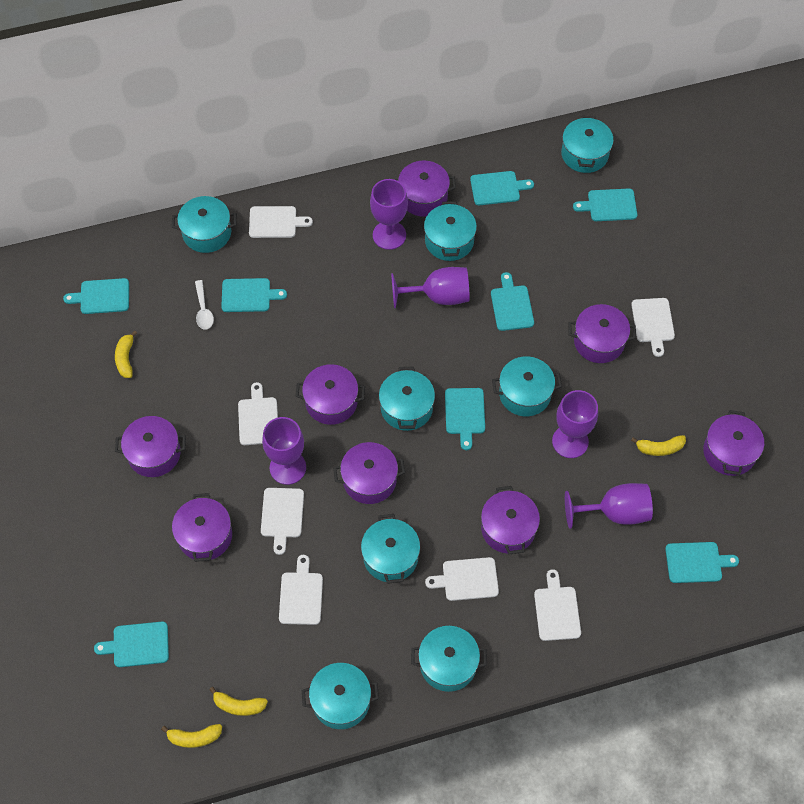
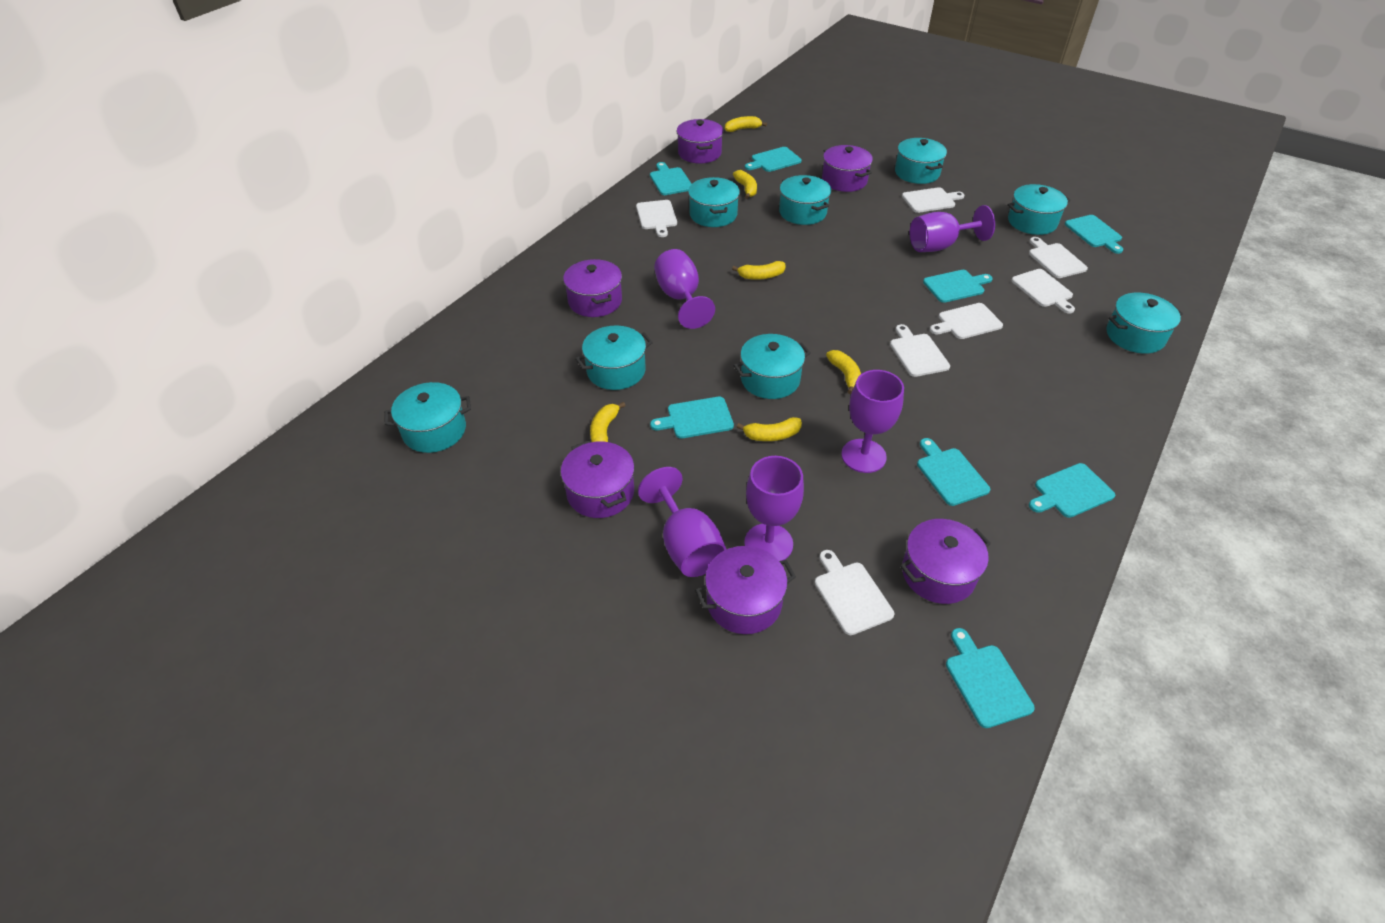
purple pot: 8 -> 6
white spoon: 1 -> 0
yellow banana: 4 -> 6

